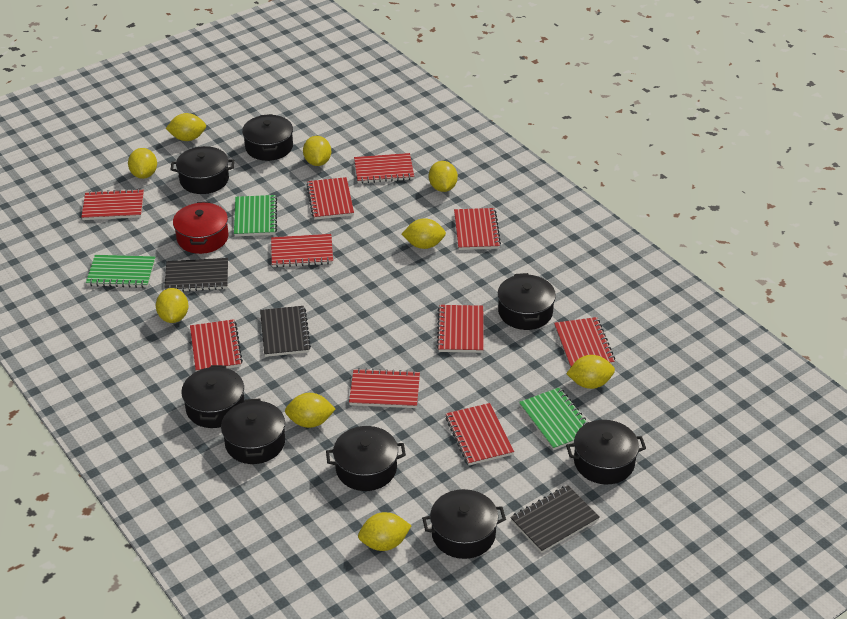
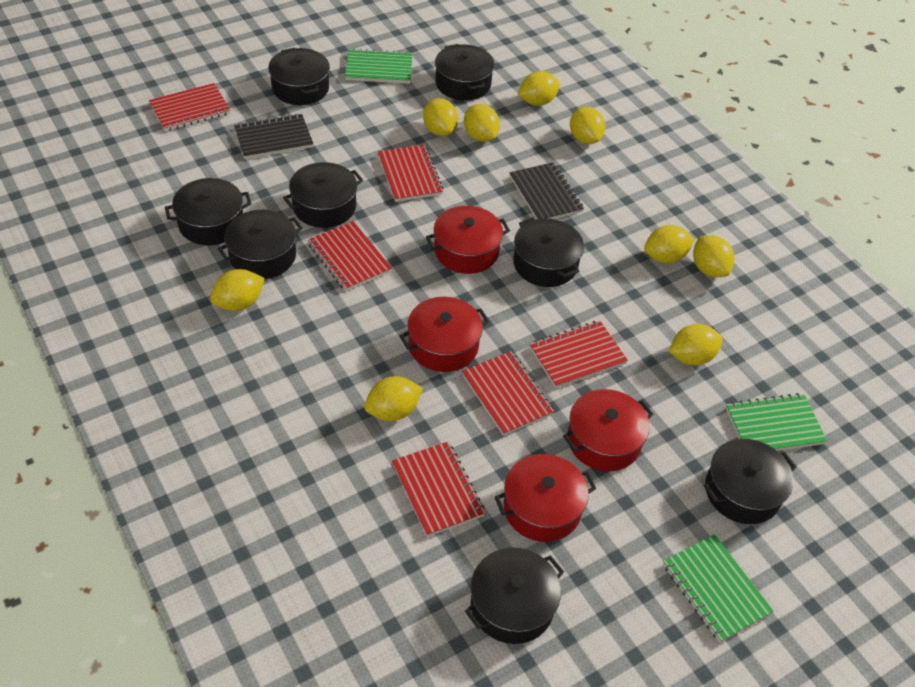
black notebook: 3 -> 2
red notebook: 10 -> 6
red pot: 1 -> 4

